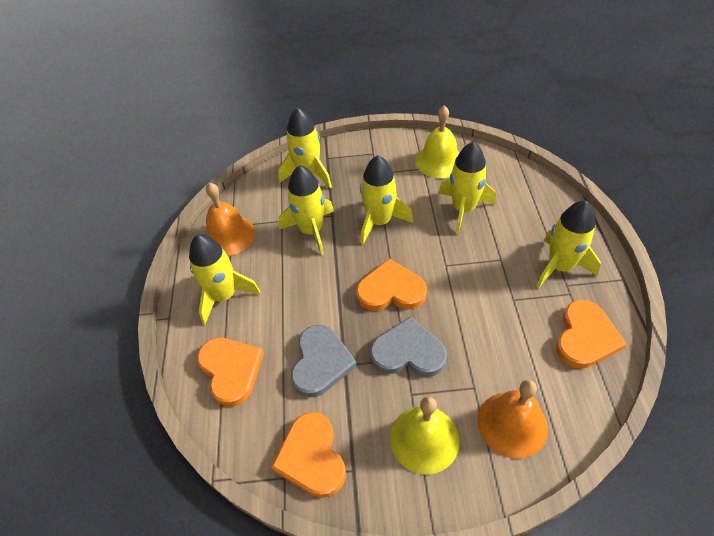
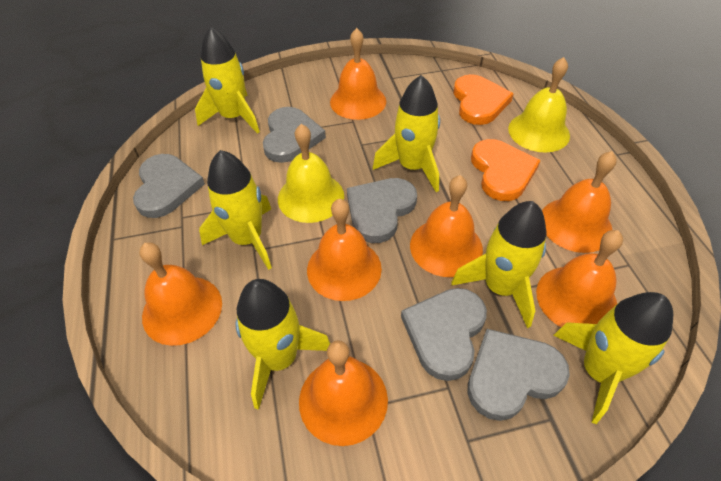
grey heart: 2 -> 5
orange bell: 2 -> 7
orange heart: 4 -> 2

